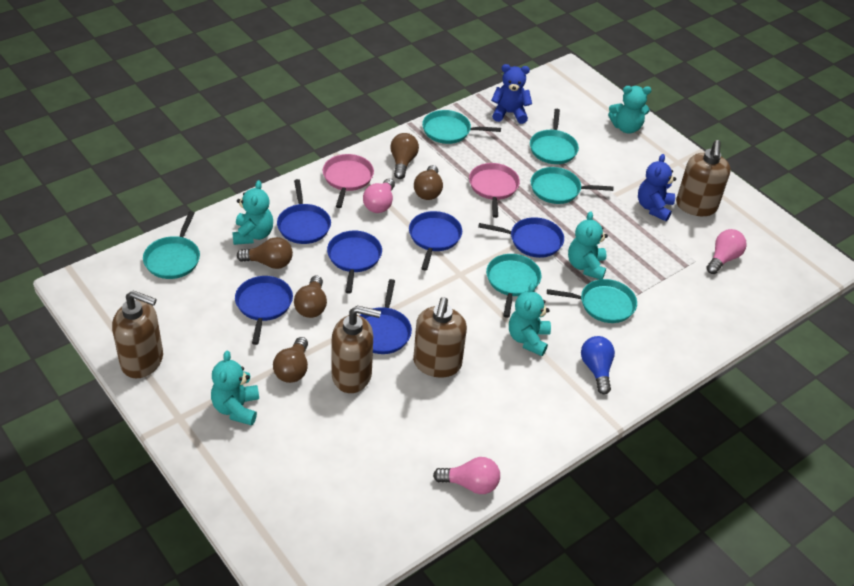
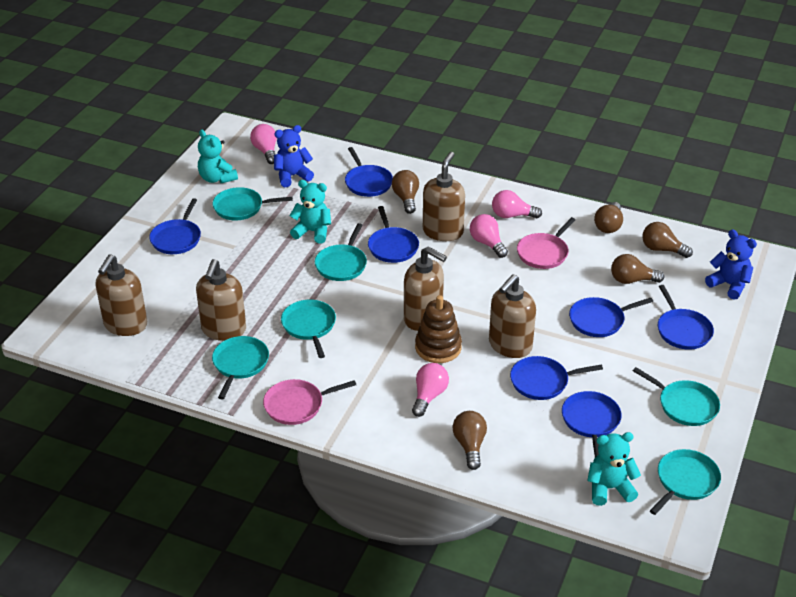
blue light bulb: 1 -> 0
blue pan: 6 -> 7
brown soap dispenser: 4 -> 5
brown stacking toy: 0 -> 1
pink light bulb: 3 -> 4
turquoise teddy bear: 5 -> 3

